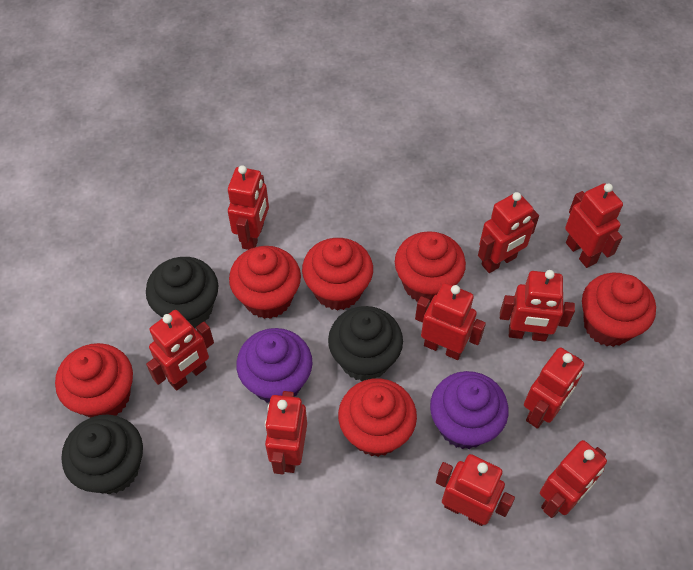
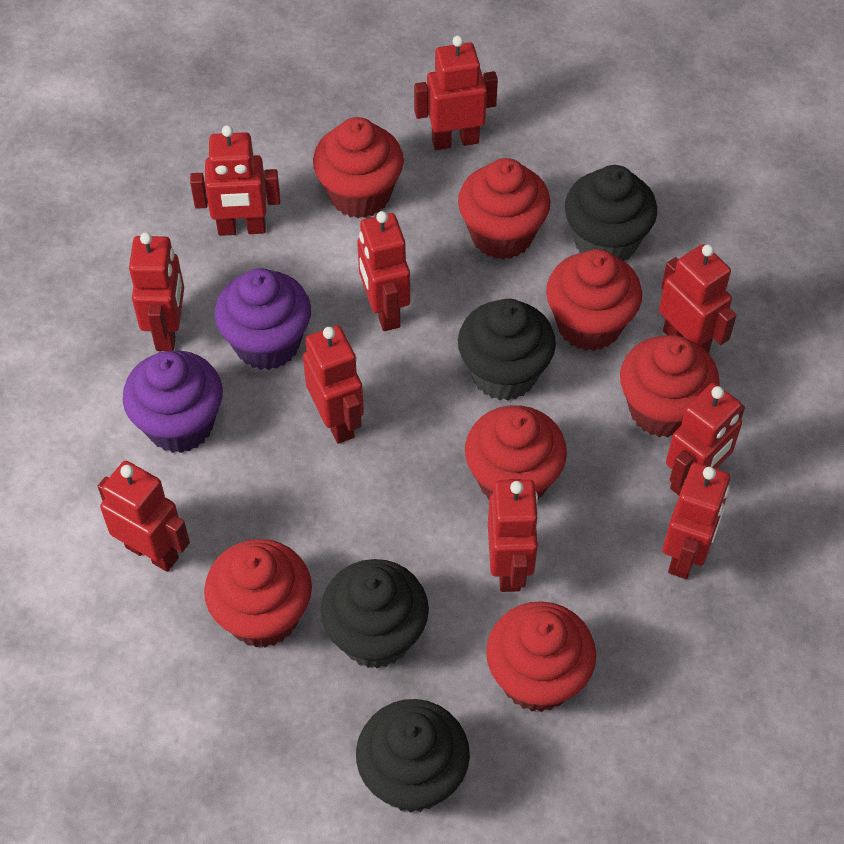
black cupcake: 3 -> 4
red cupcake: 6 -> 7

